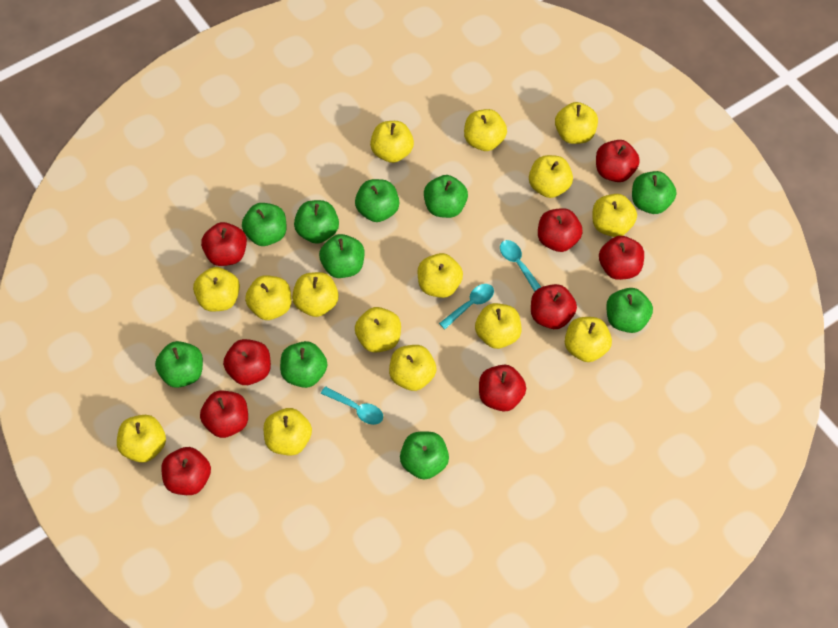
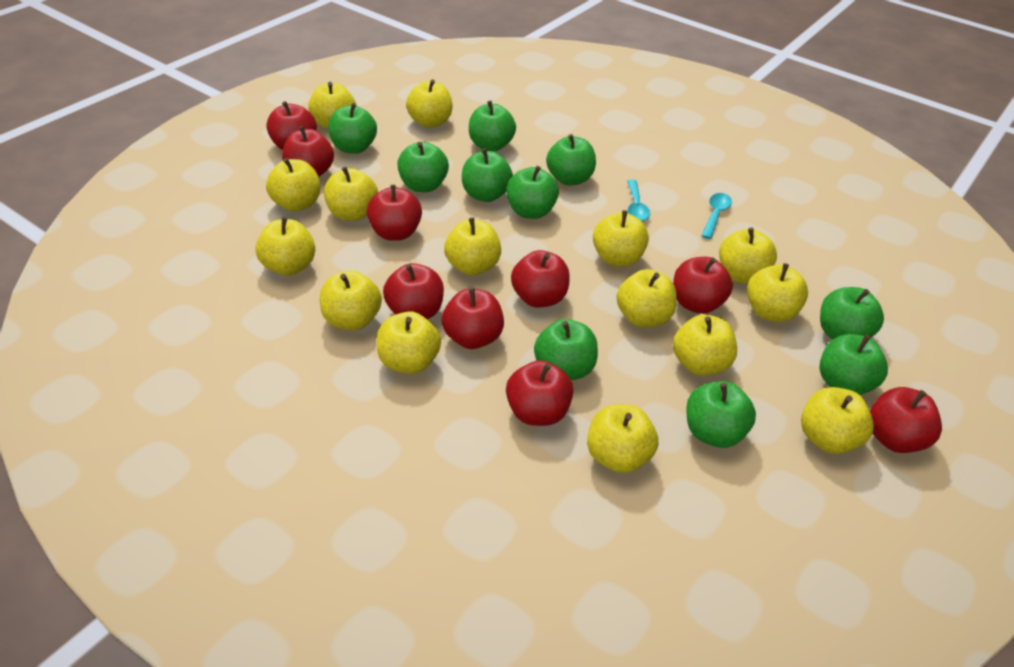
turquoise spoon: 3 -> 2

